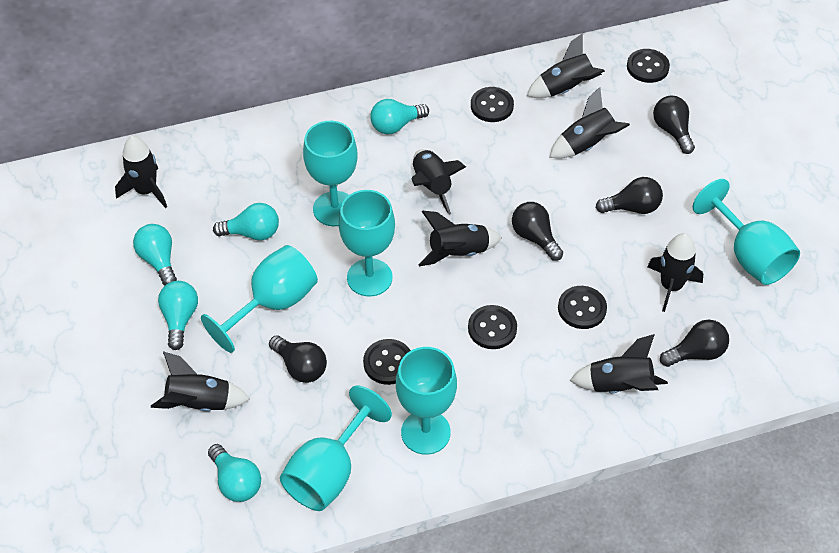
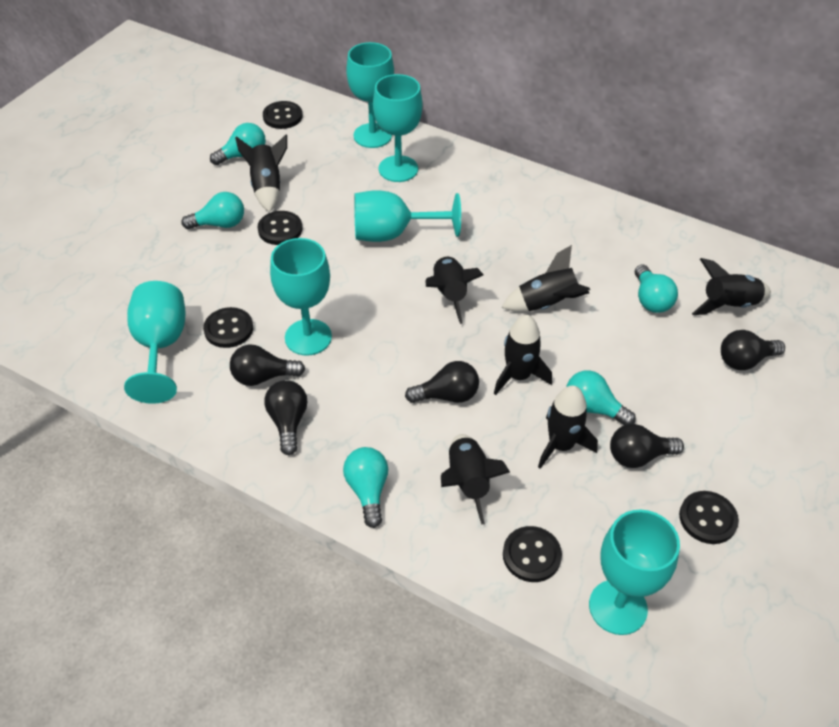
black rocket: 8 -> 7

